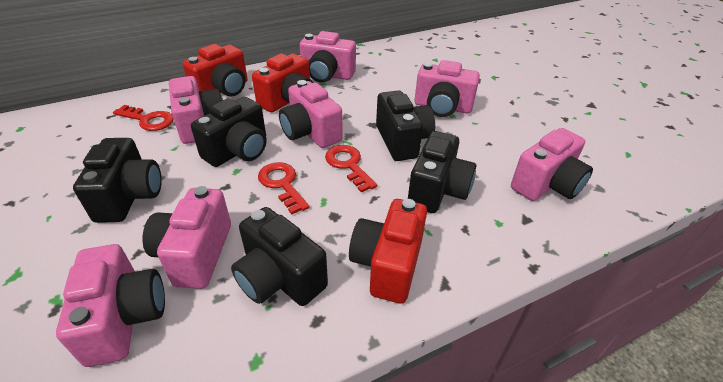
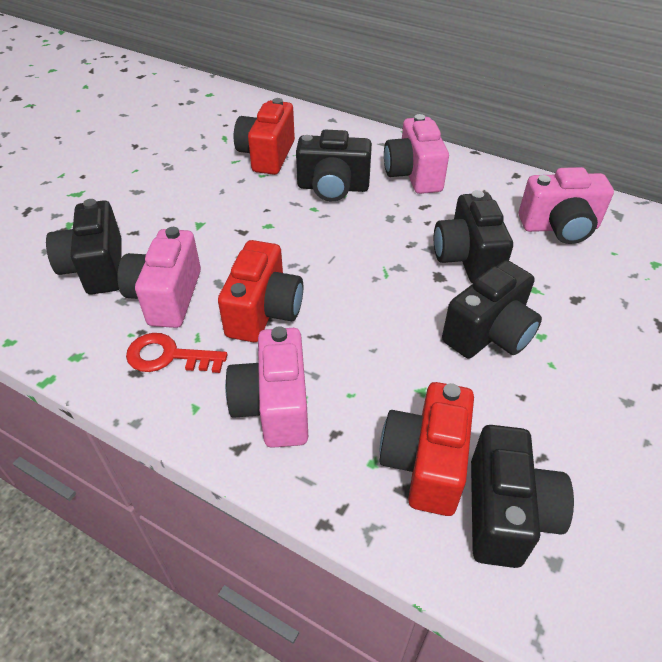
pink camera: 7 -> 4
red key: 3 -> 1

